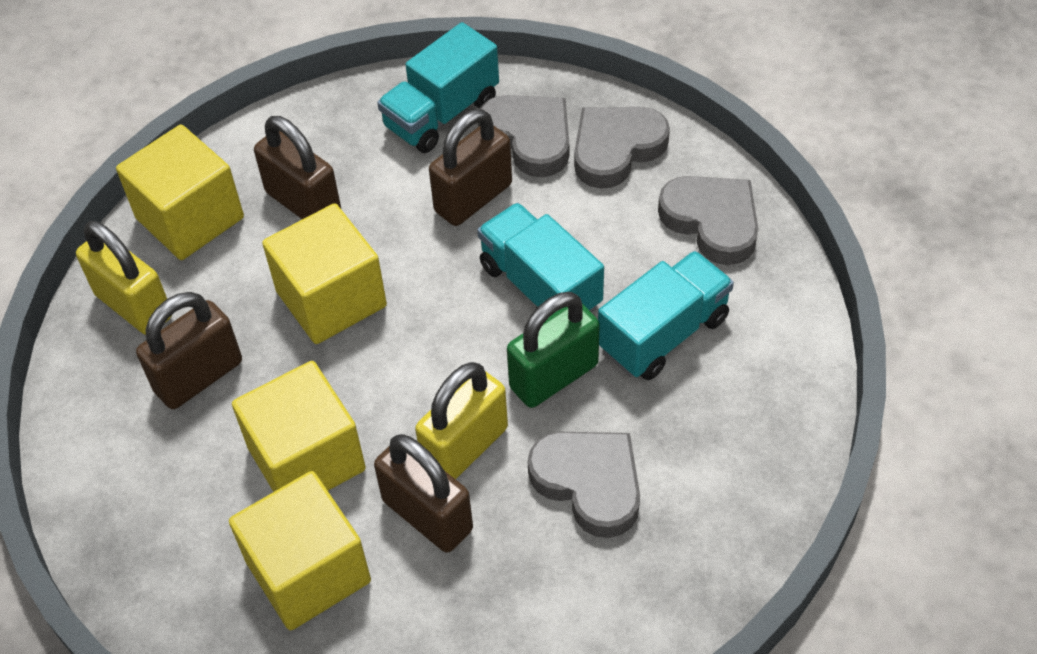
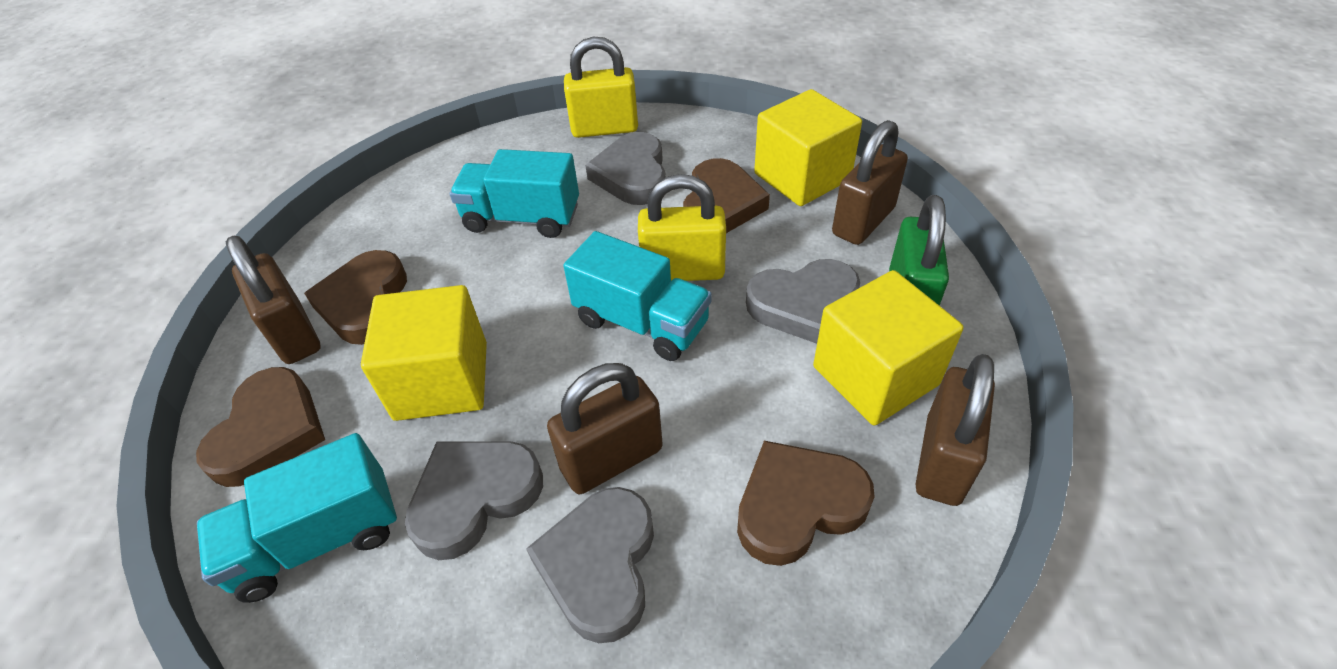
brown heart: 0 -> 4
yellow cube: 4 -> 3

